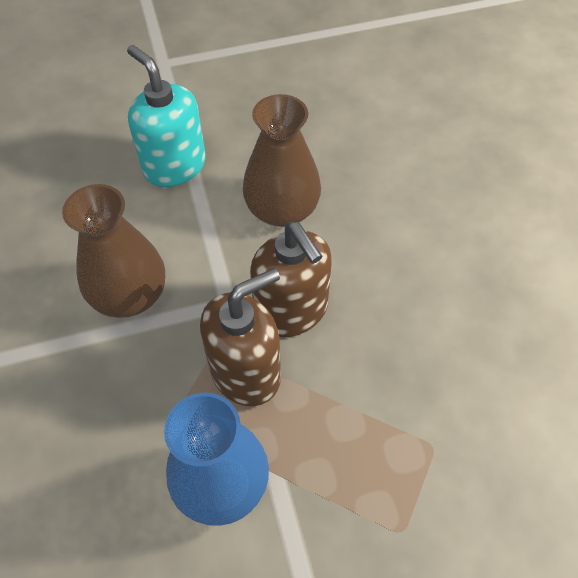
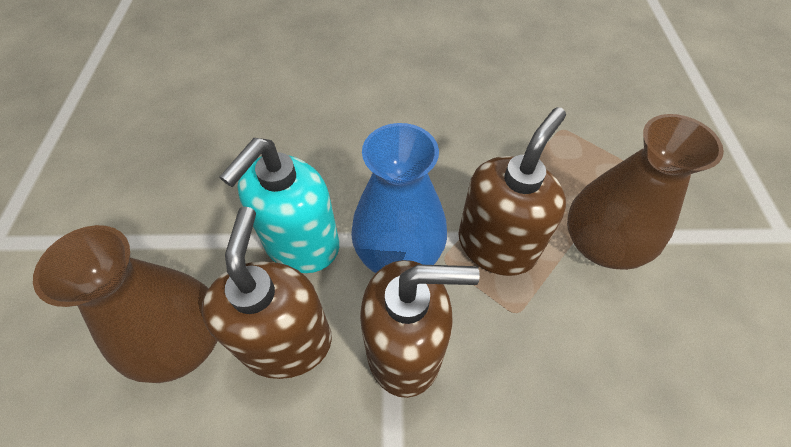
brown soap dispenser: 2 -> 3

